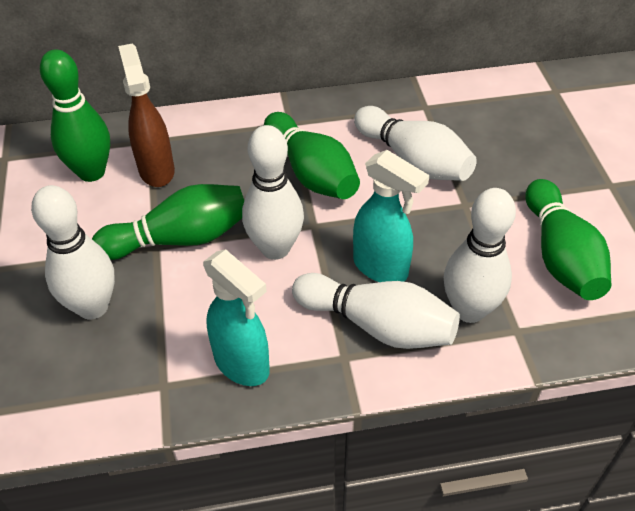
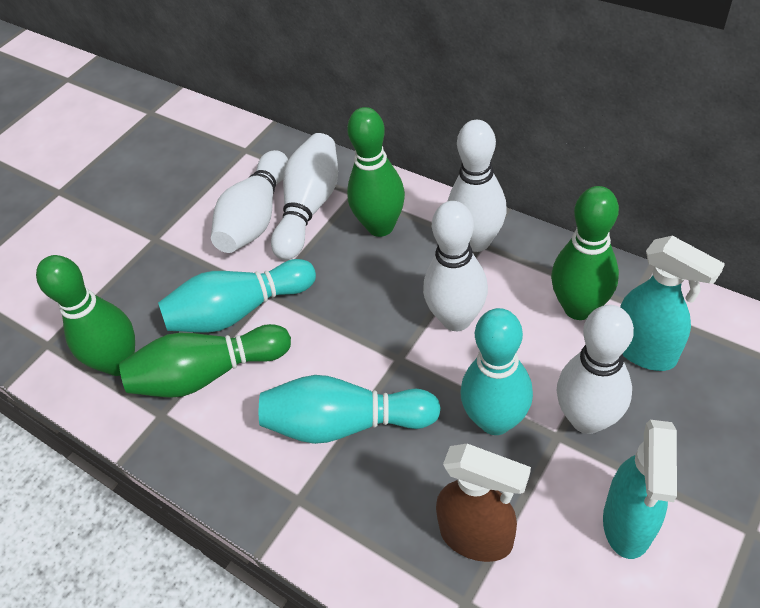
turquoise bowling pin: 0 -> 3

